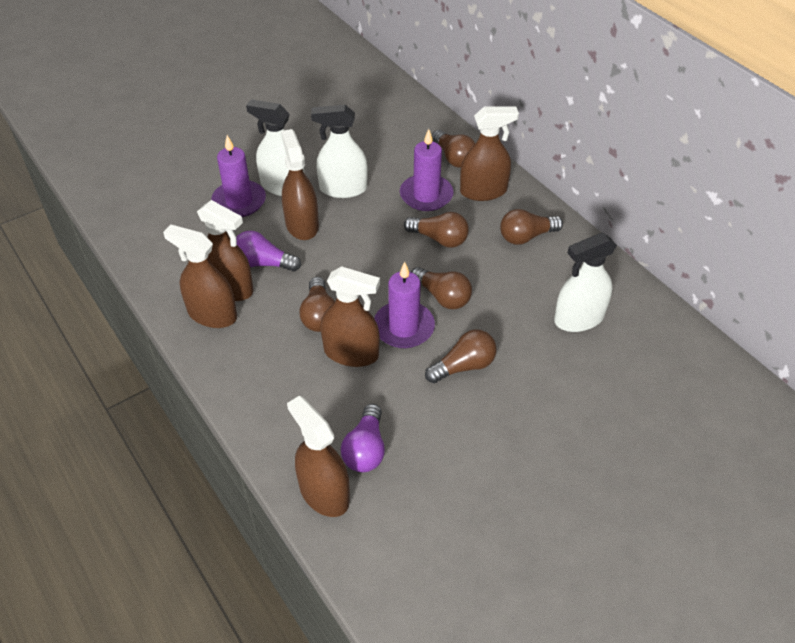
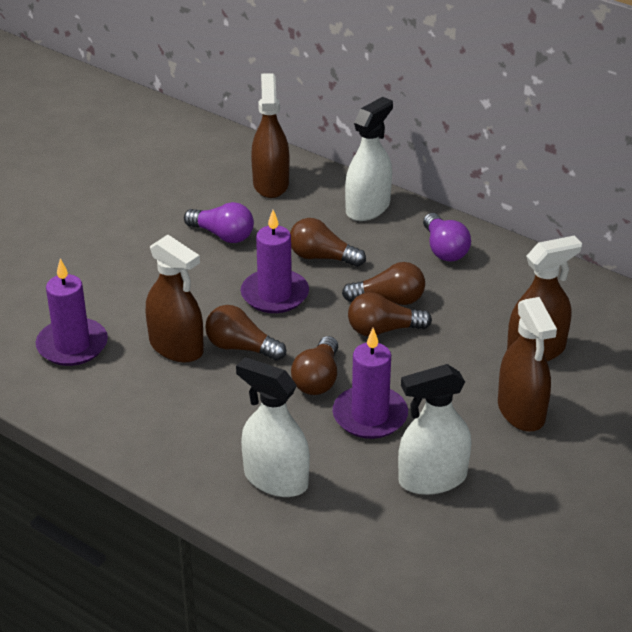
brown light bulb: 6 -> 5
brown spray bottle: 6 -> 4

